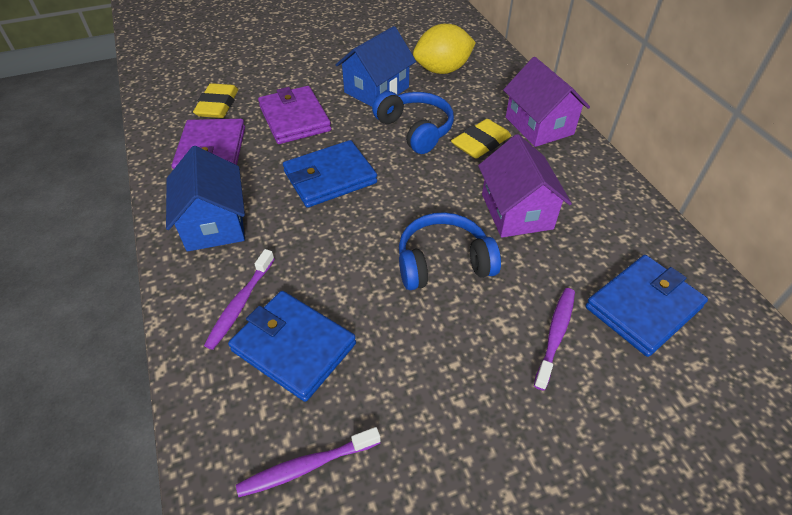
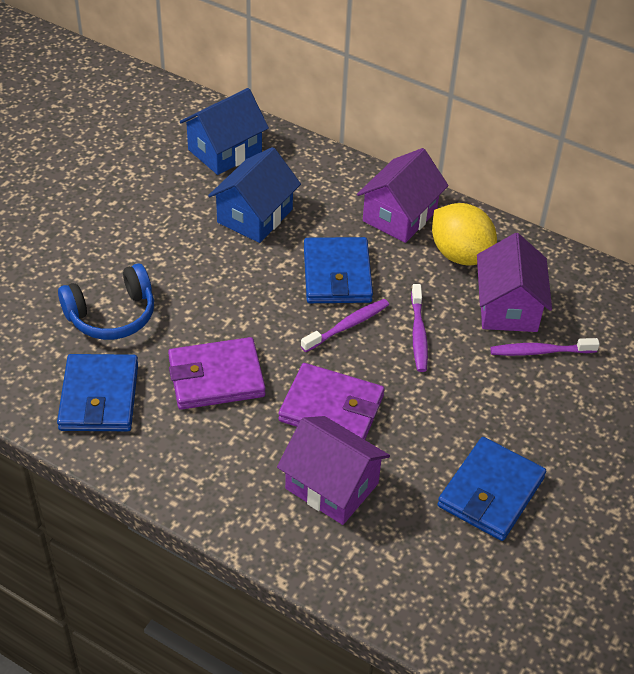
blue headphones: 2 -> 1
purple house: 2 -> 3
yellow eraser: 2 -> 0

